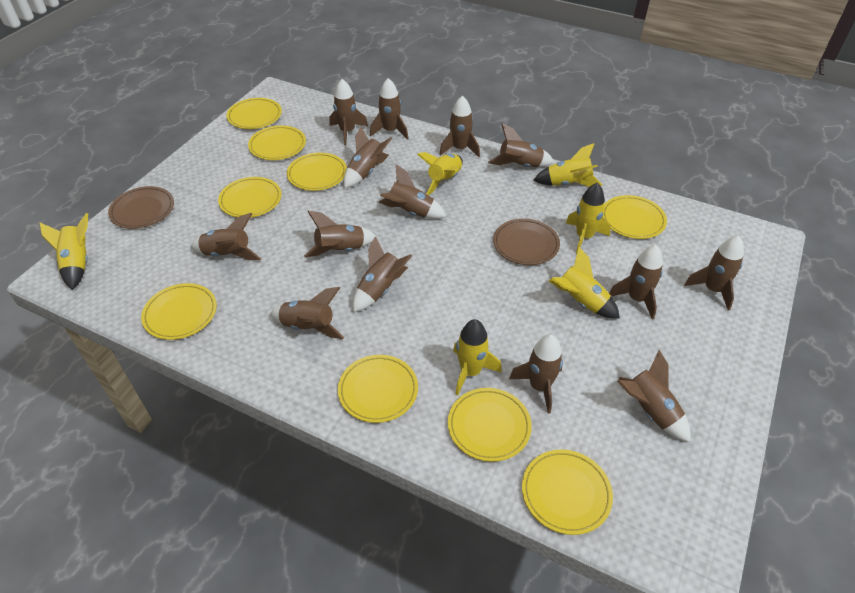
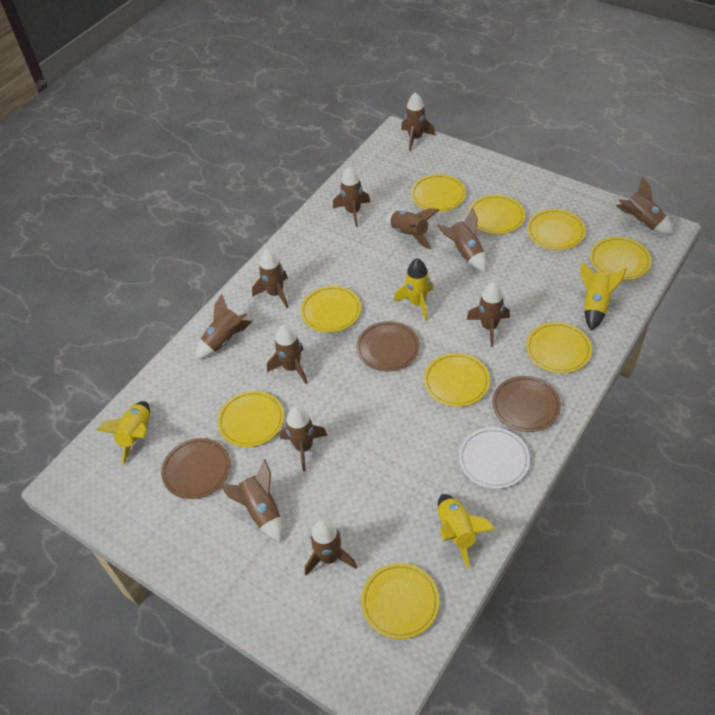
brown plate: 2 -> 3
brown rocket: 14 -> 12
white plate: 0 -> 1
yellow rocket: 6 -> 4

